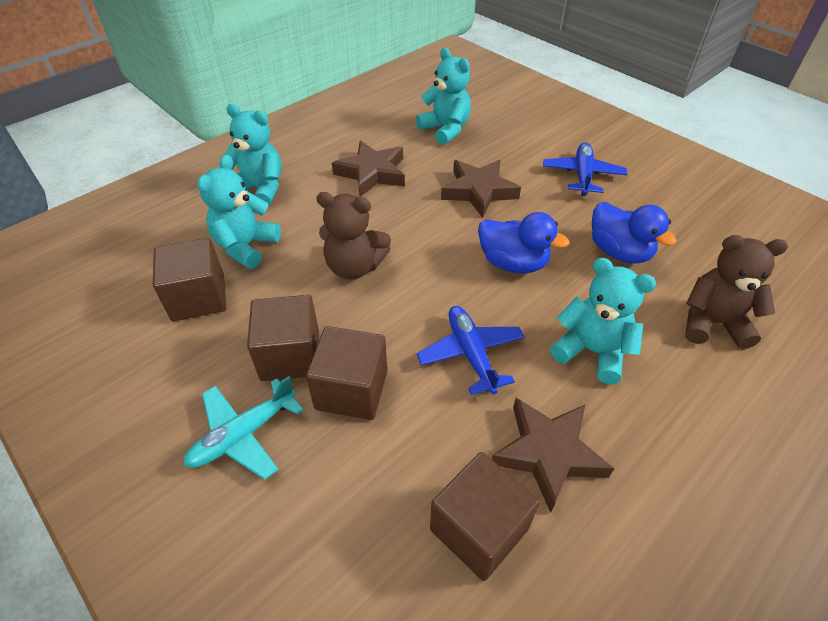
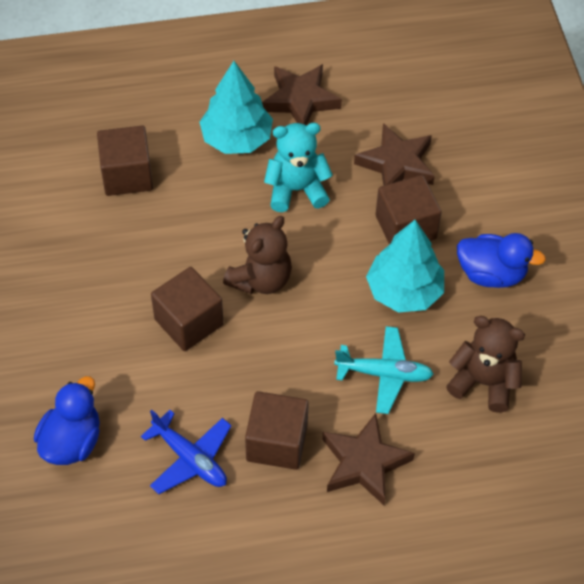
blue plane: 2 -> 1
turquoise teddy bear: 4 -> 1
turquoise tree: 0 -> 2

